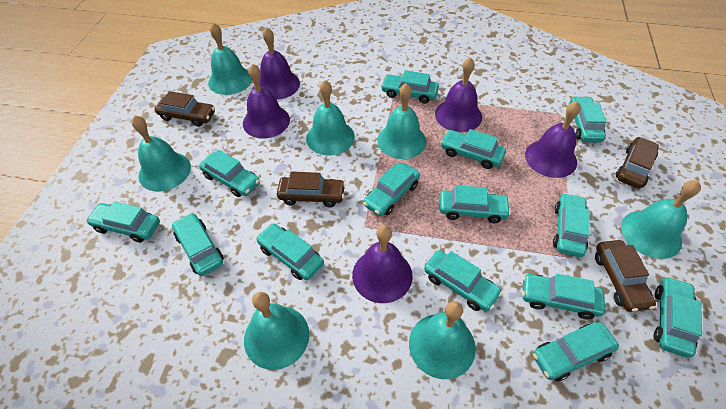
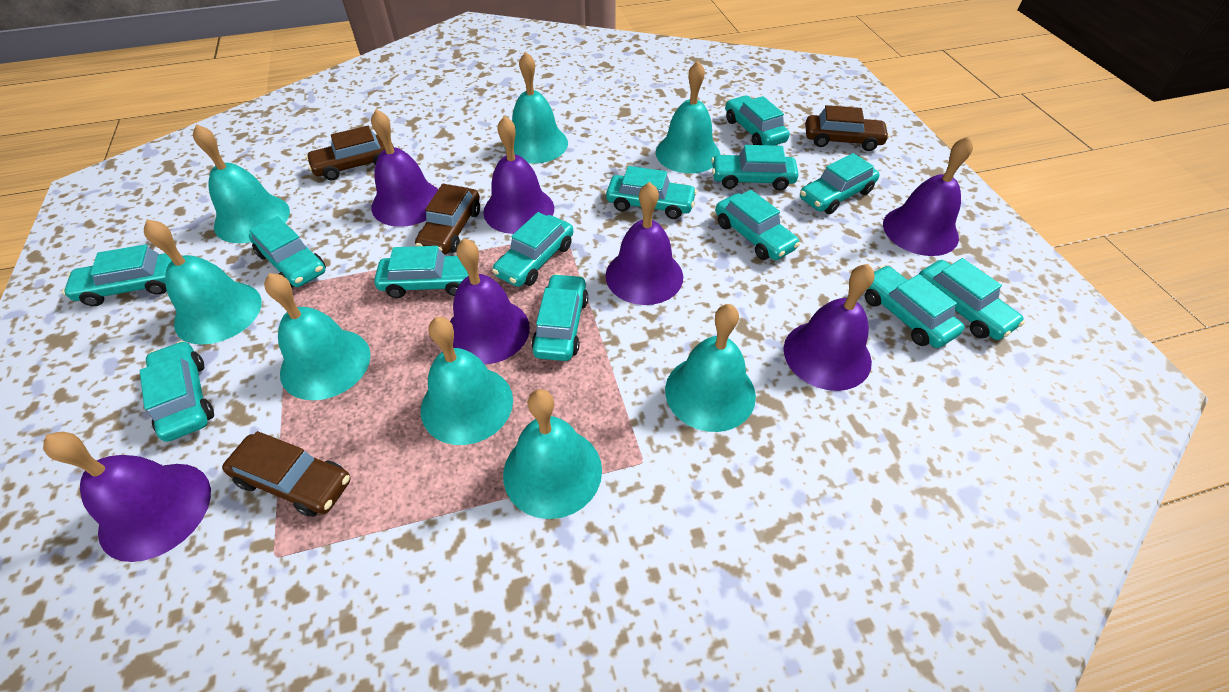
purple bell: 5 -> 7
turquoise bell: 7 -> 8
turquoise car: 14 -> 13

